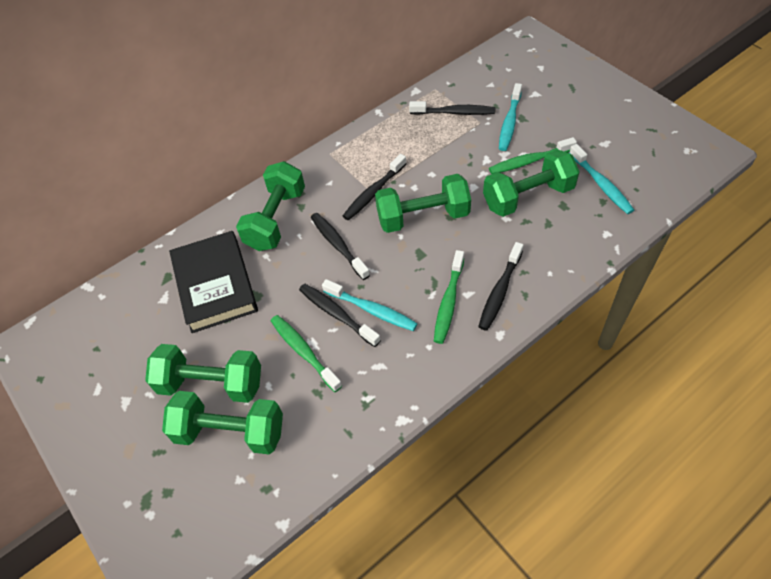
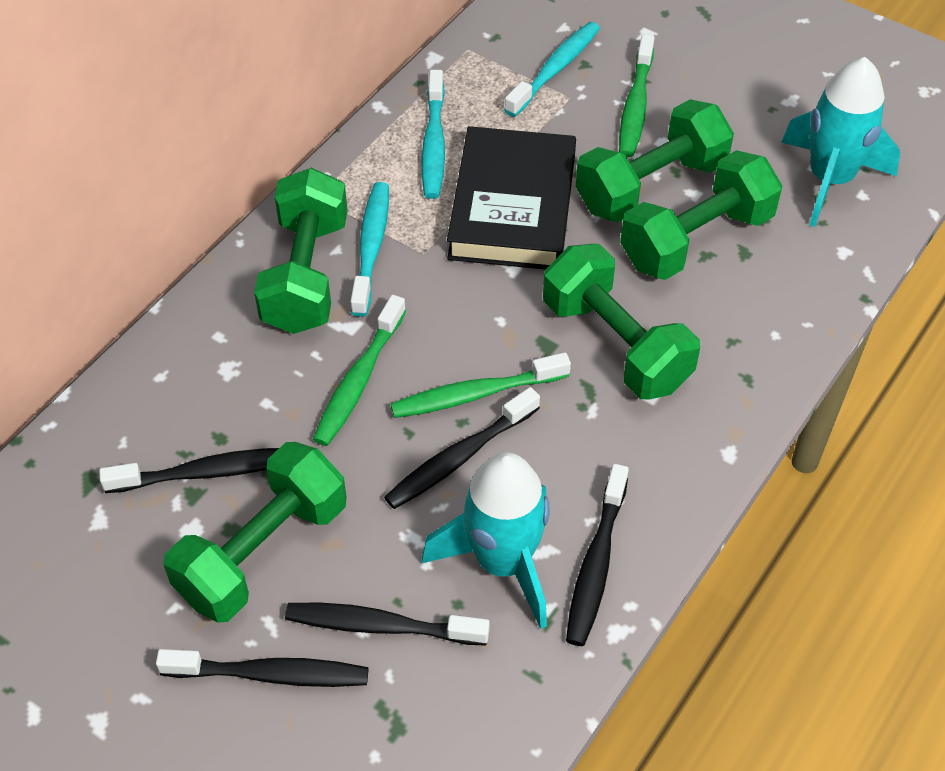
turquoise rocket: 0 -> 2

